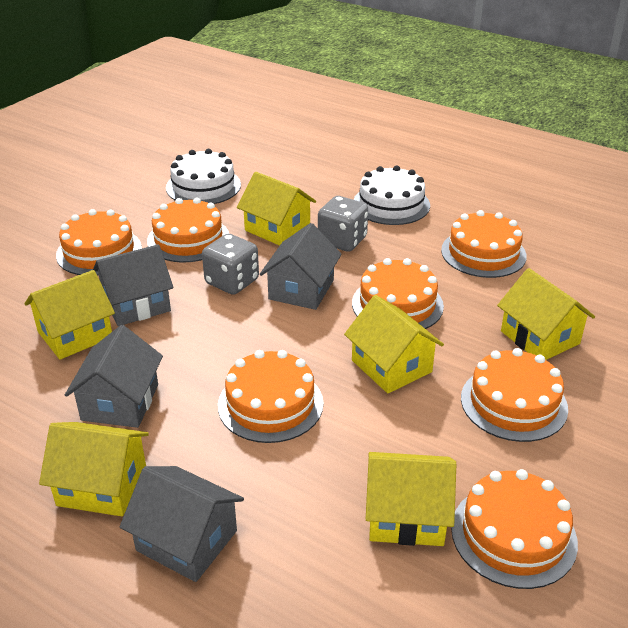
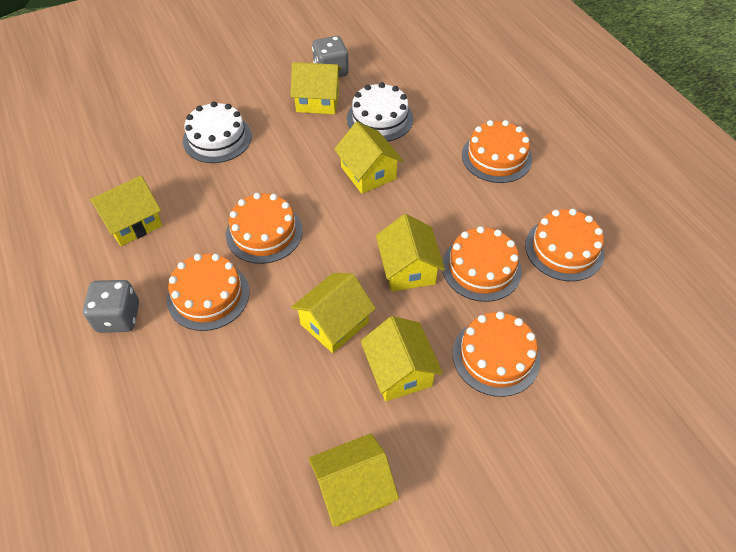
grey house: 4 -> 0
orange cake: 7 -> 6
yellow house: 6 -> 7

